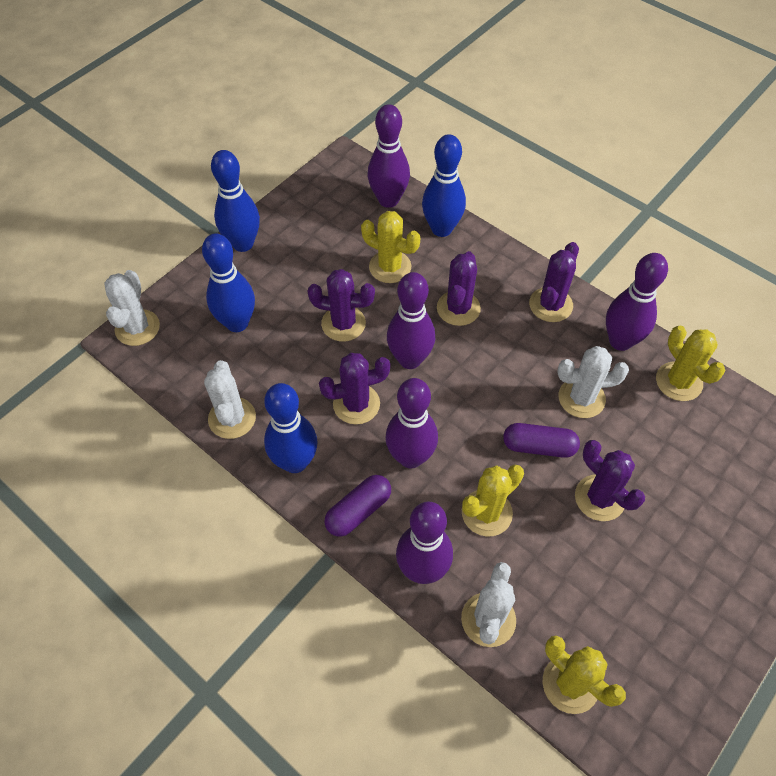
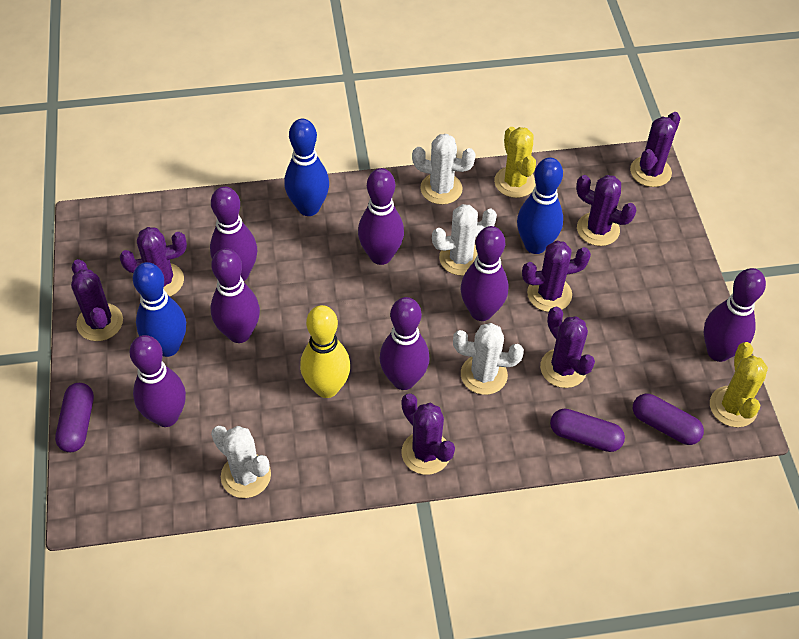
blue bowling pin: 4 -> 3
purple bowling pin: 5 -> 7
purple cactus: 5 -> 7
purple capsule: 2 -> 3
yellow bowling pin: 0 -> 1
yellow cactus: 4 -> 2

